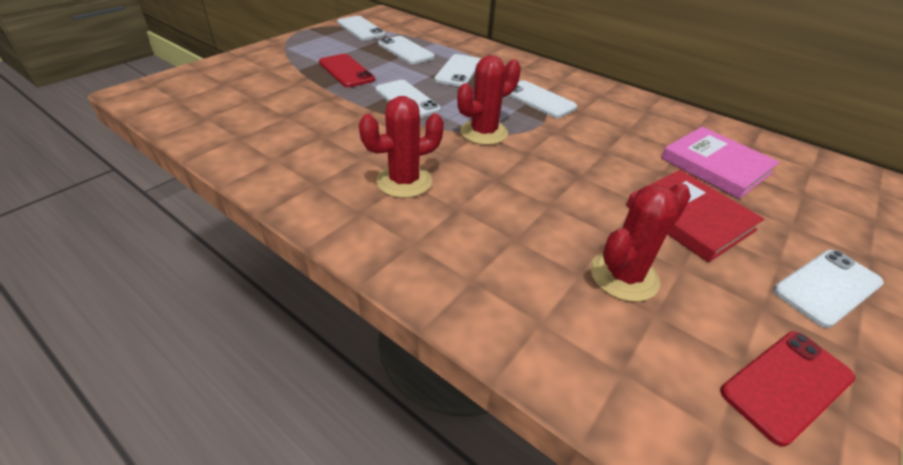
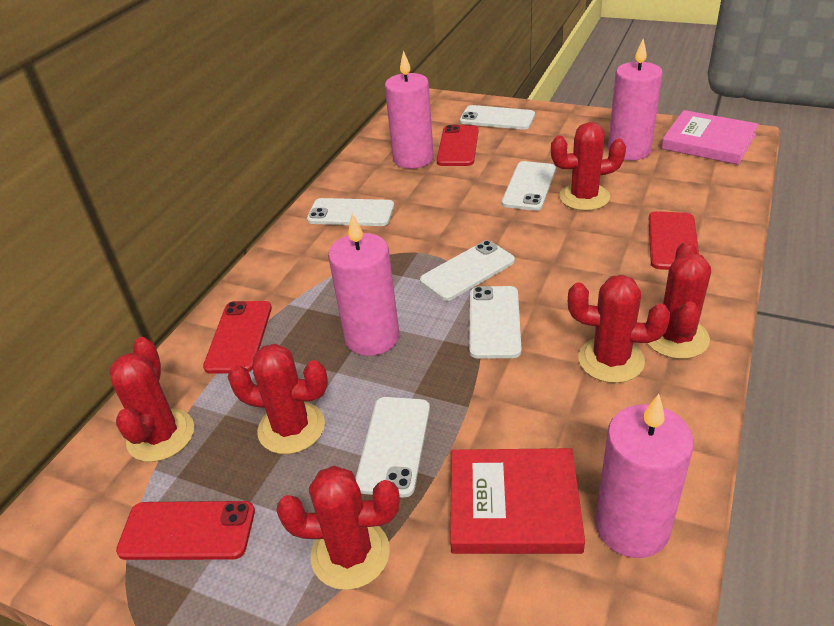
pink candle: 0 -> 4
red cactus: 3 -> 6
red phone: 2 -> 4

